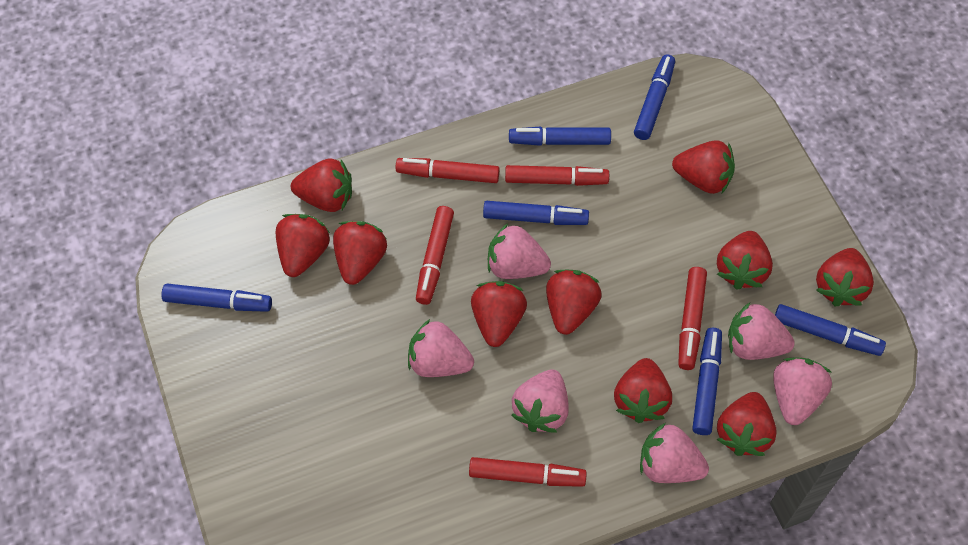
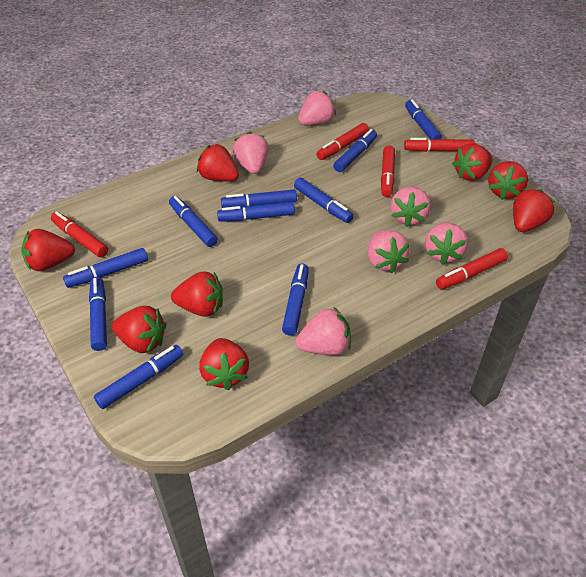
blue marker: 6 -> 10
red strawberry: 10 -> 8

